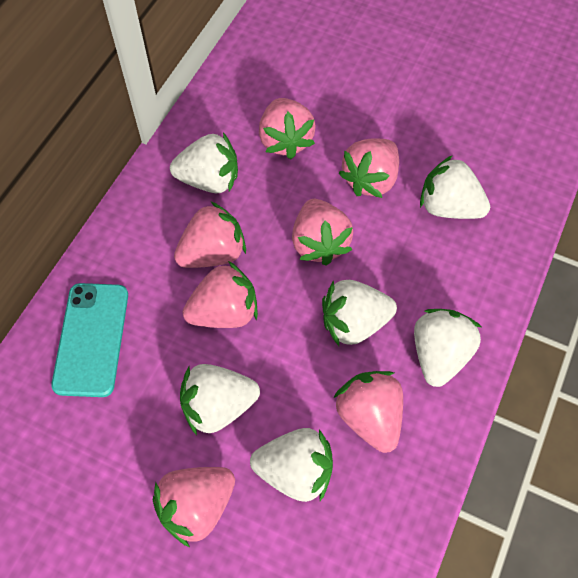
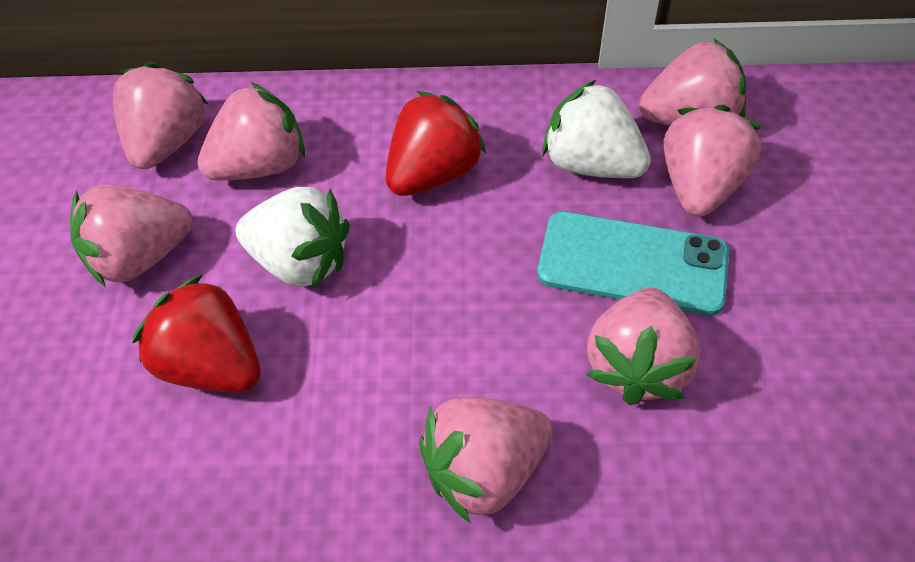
red strawberry: 0 -> 2
white strawberry: 6 -> 2

